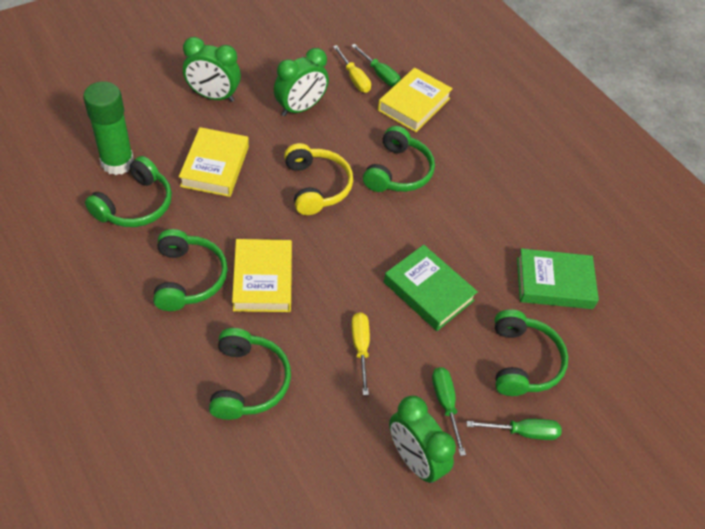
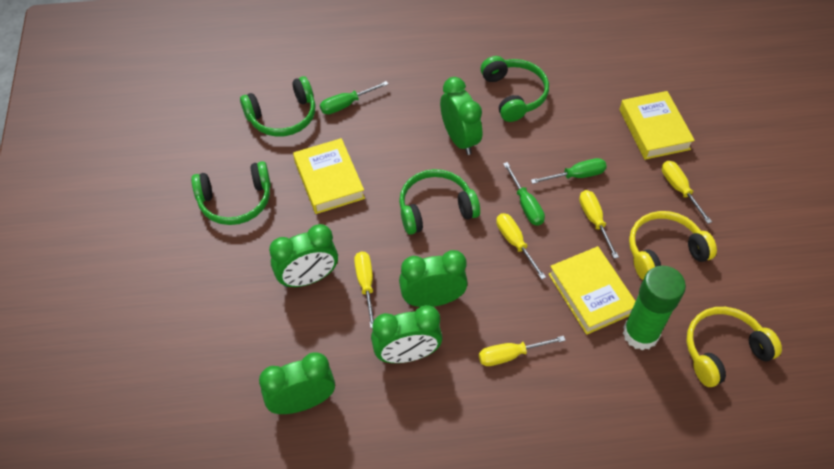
green book: 2 -> 0
green clock: 3 -> 5
green headphones: 5 -> 4
yellow headphones: 1 -> 2
yellow screwdriver: 2 -> 5

